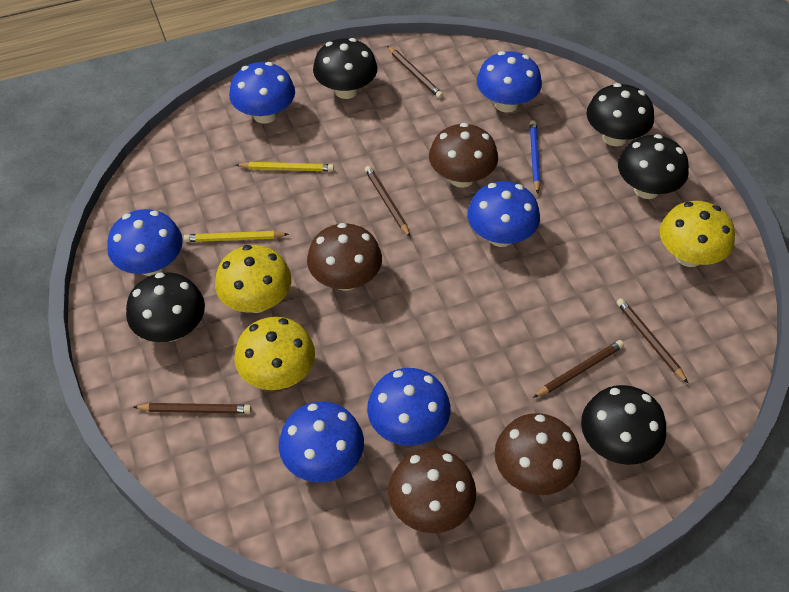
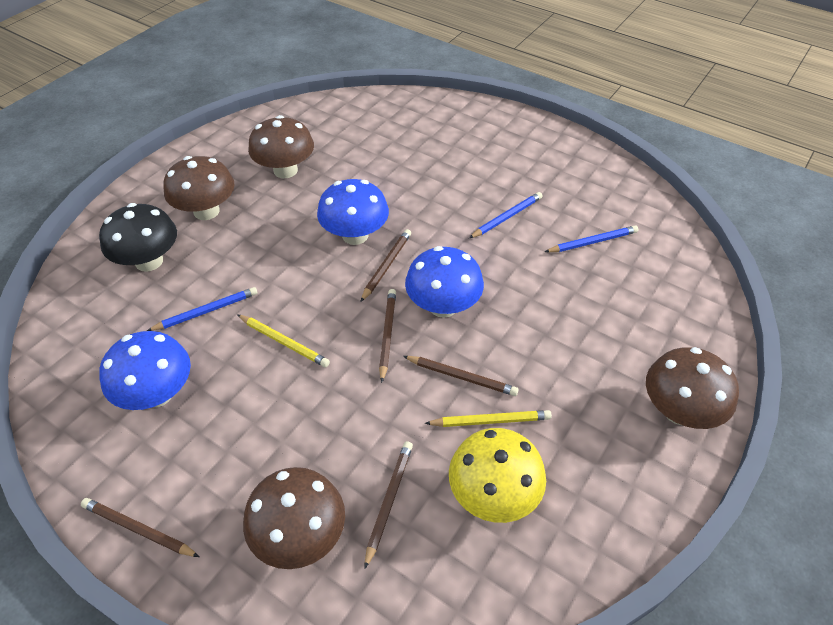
black mushroom: 5 -> 1
blue mushroom: 6 -> 3
blue pencil: 1 -> 3
yellow mushroom: 3 -> 1

